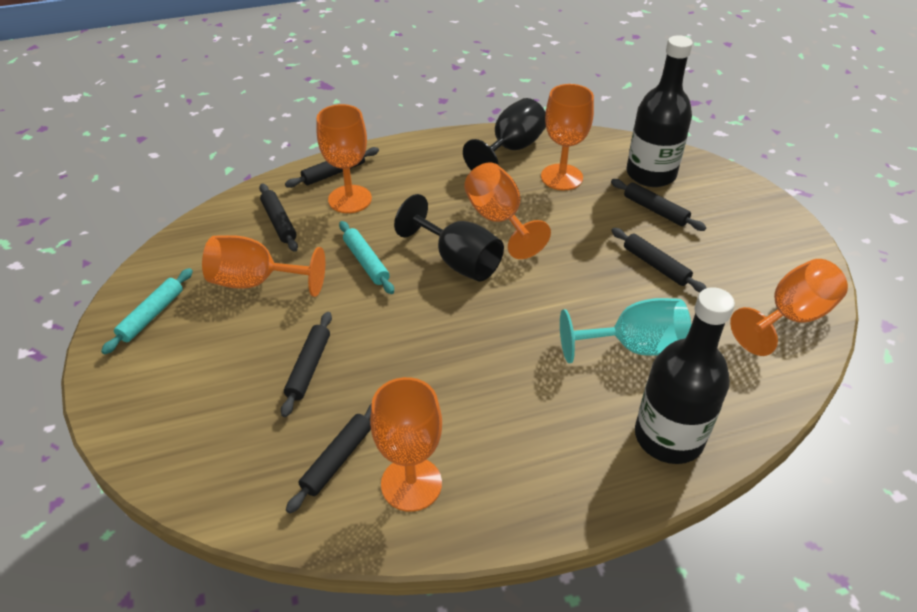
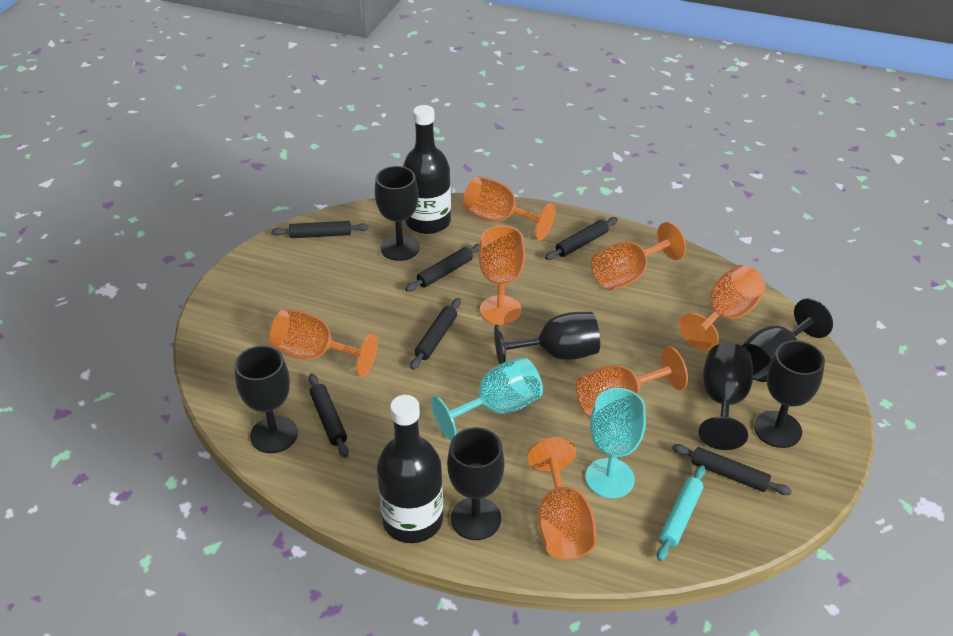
black goblet: 2 -> 7
orange goblet: 6 -> 7
turquoise goblet: 1 -> 2
turquoise rolling pin: 2 -> 1

